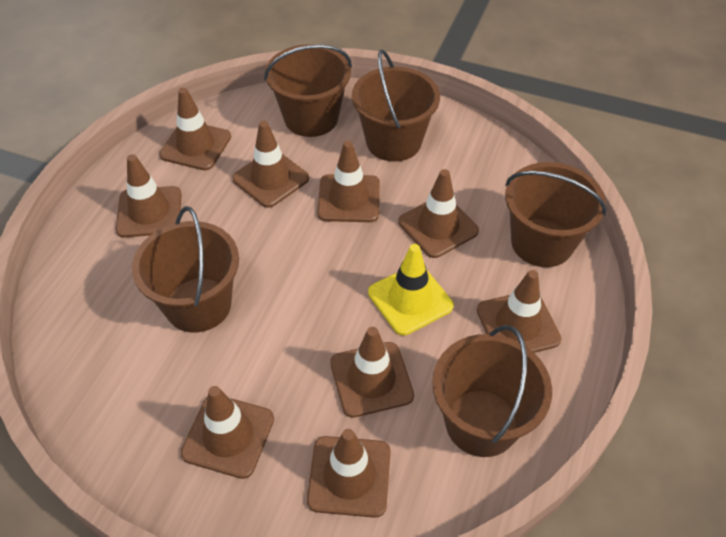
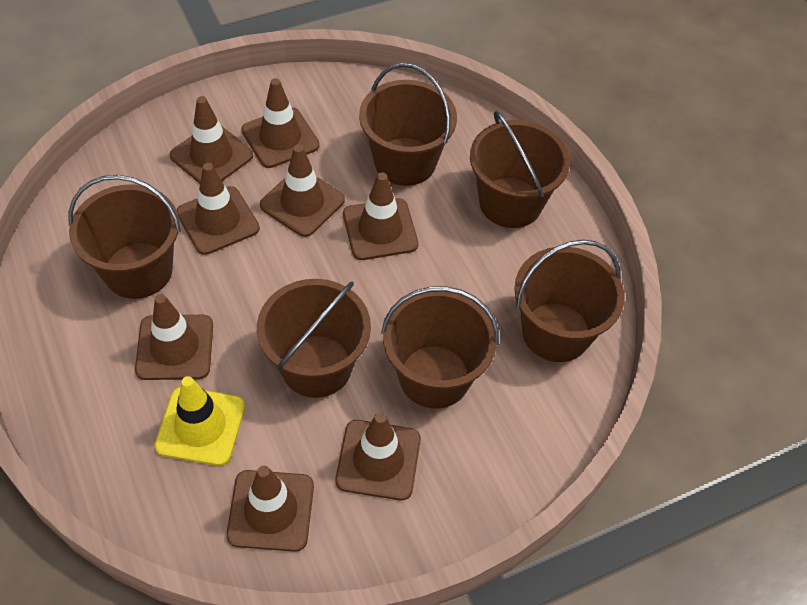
brown bucket: 5 -> 6
brown traffic cone: 9 -> 8

